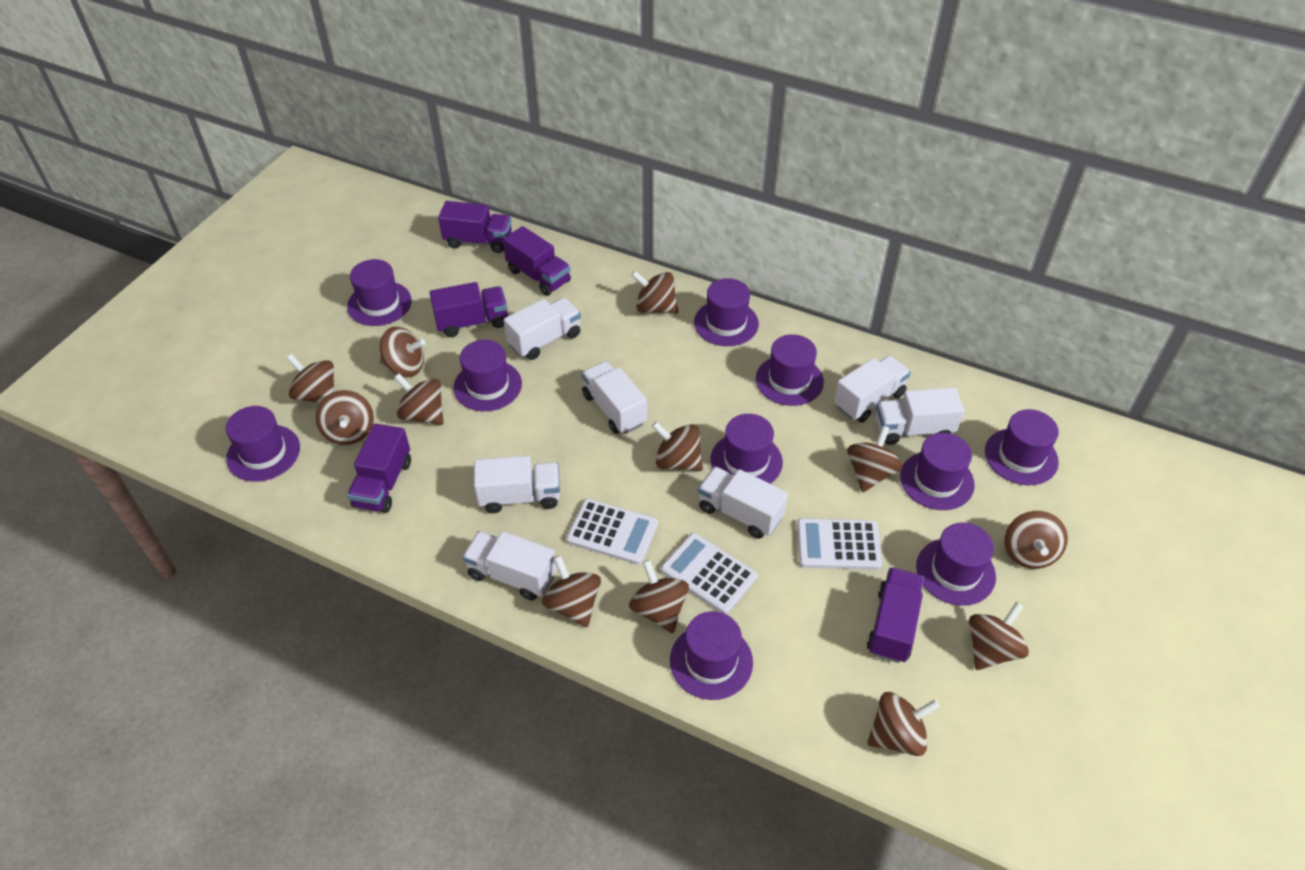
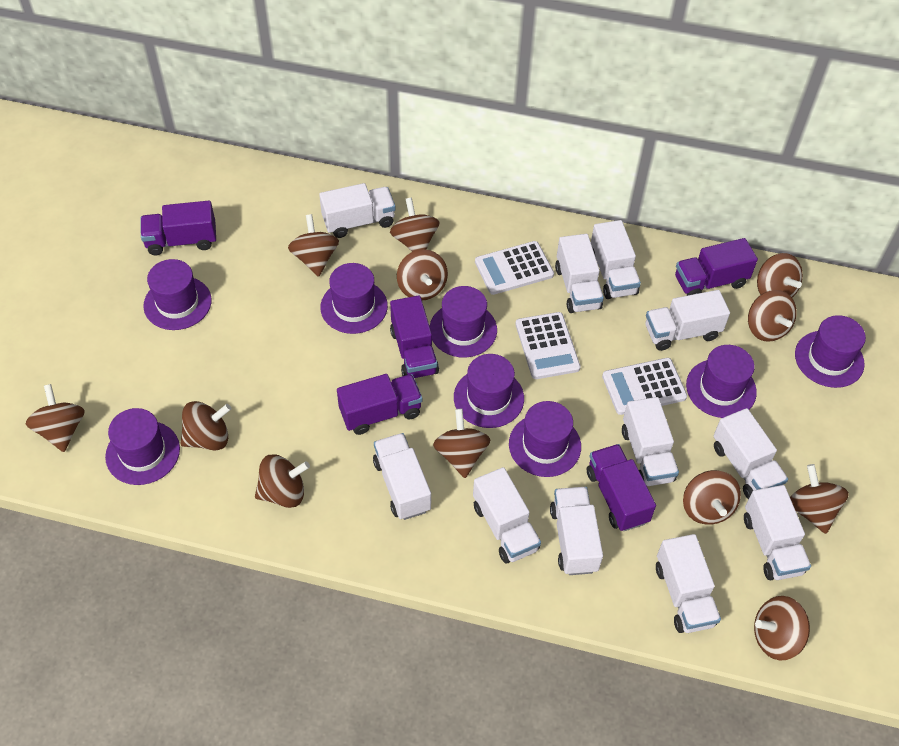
purple hat: 10 -> 8
white truck: 7 -> 11

